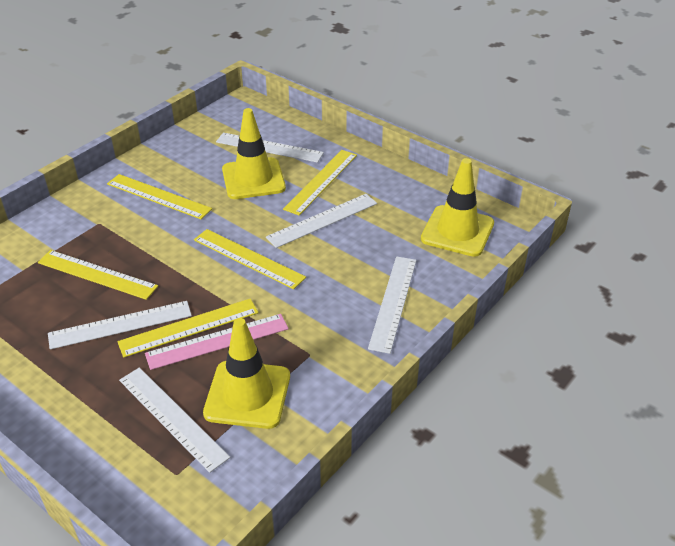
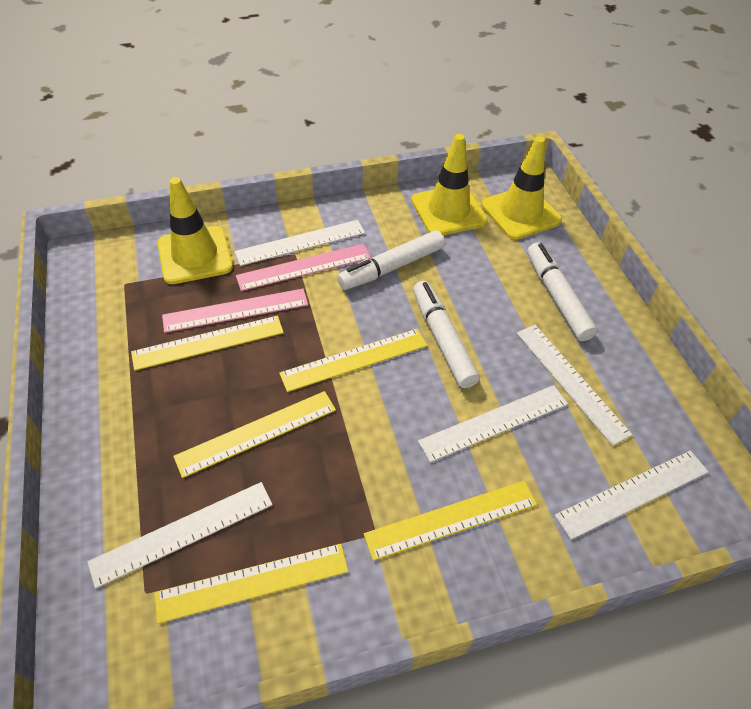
pink ruler: 1 -> 2
white marker: 0 -> 3

